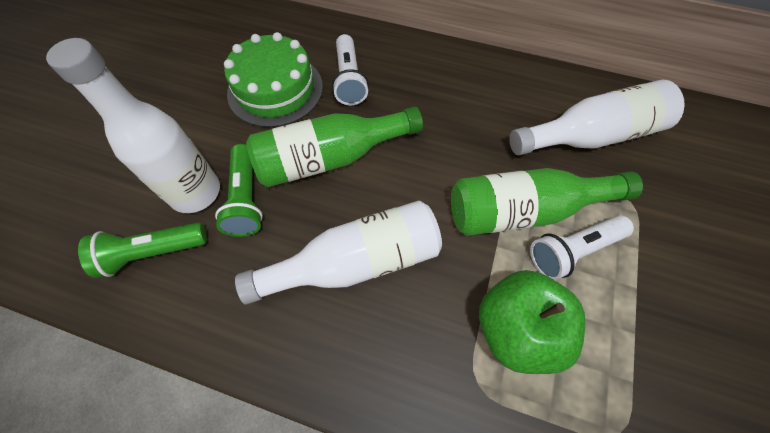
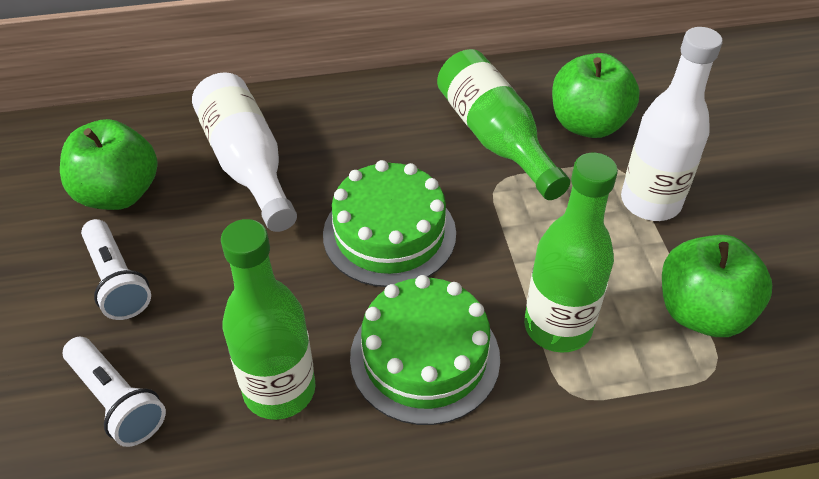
green apple: 1 -> 3
green bottle: 2 -> 3
green cake: 1 -> 2
green flashlight: 2 -> 0
white bottle: 3 -> 2

